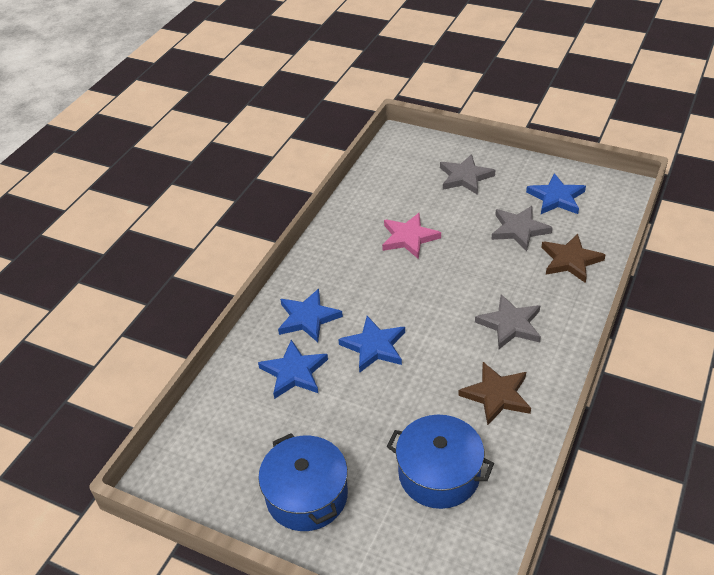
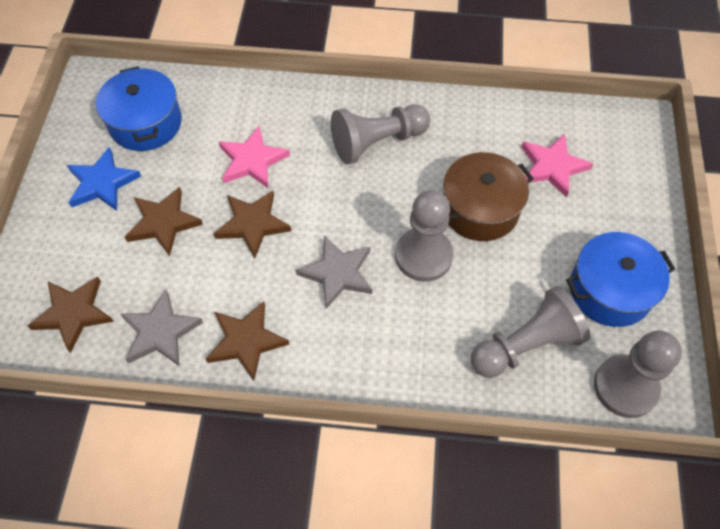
blue star: 4 -> 1
brown pot: 0 -> 1
brown star: 2 -> 4
grey pawn: 0 -> 4
grey star: 3 -> 2
pink star: 1 -> 2

